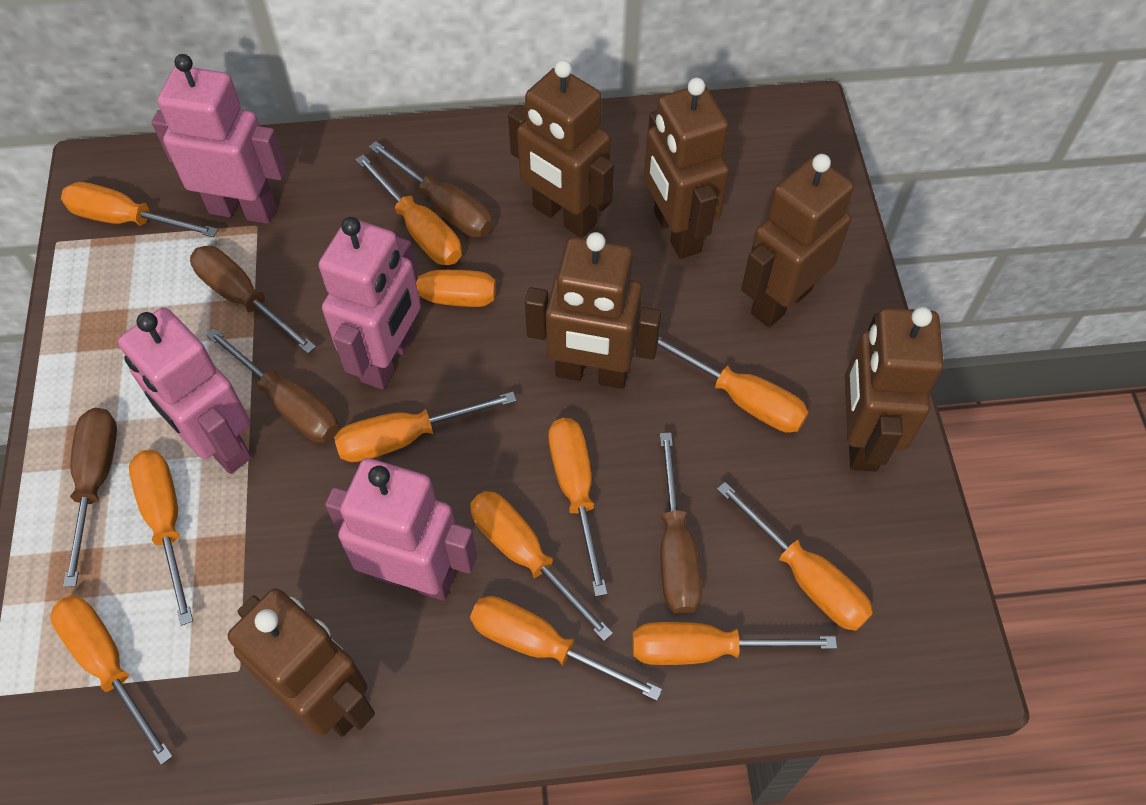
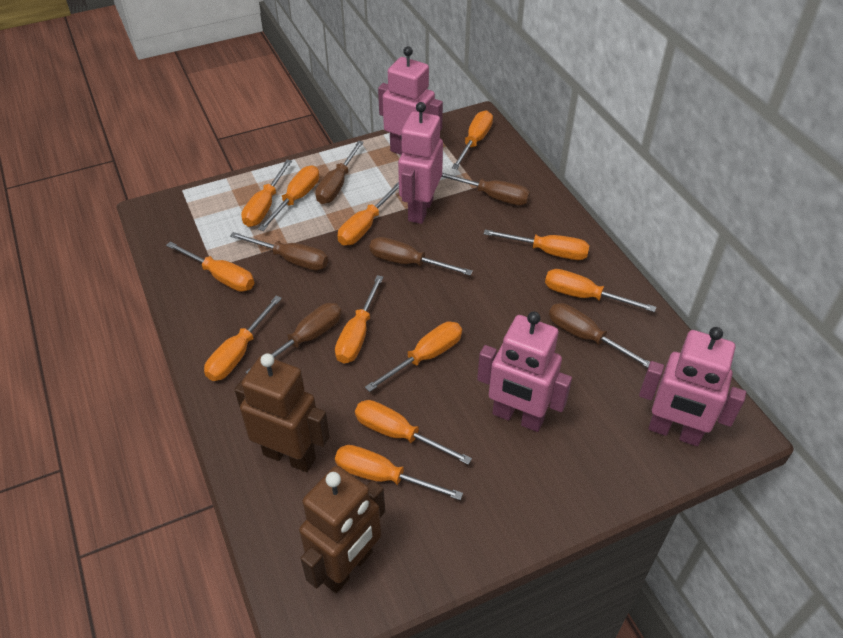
brown robot: 6 -> 2
brown screwdriver: 5 -> 6

